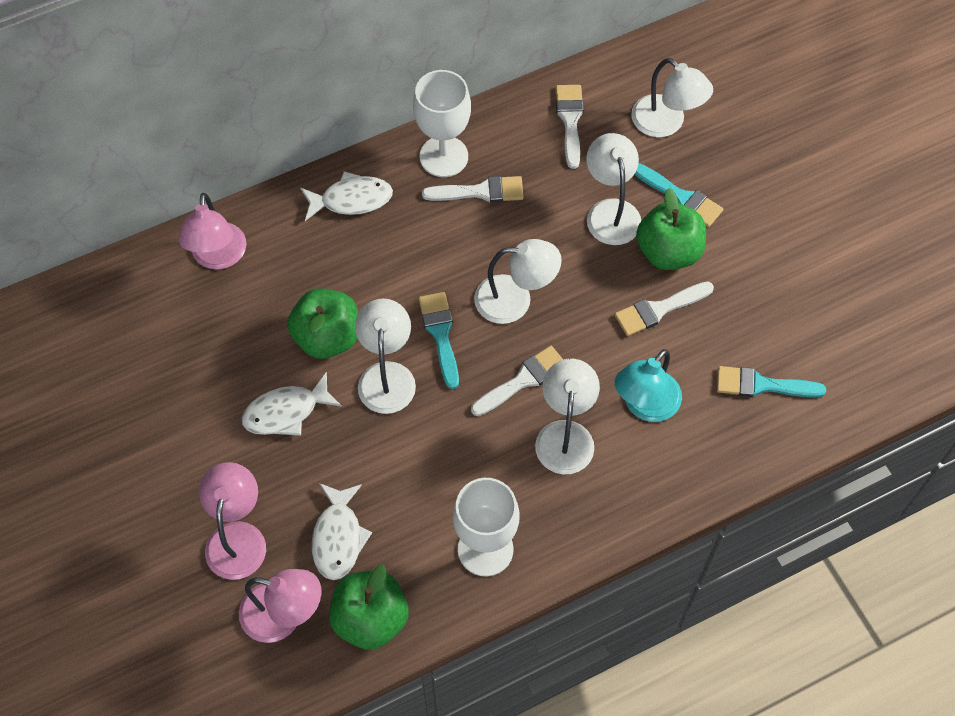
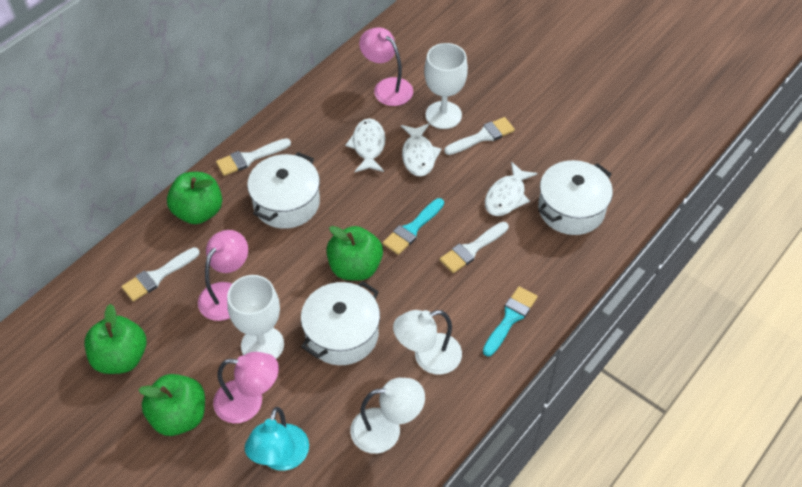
green apple: 3 -> 4
turquoise brush: 3 -> 2
white lamp: 5 -> 2
white pot: 0 -> 3

